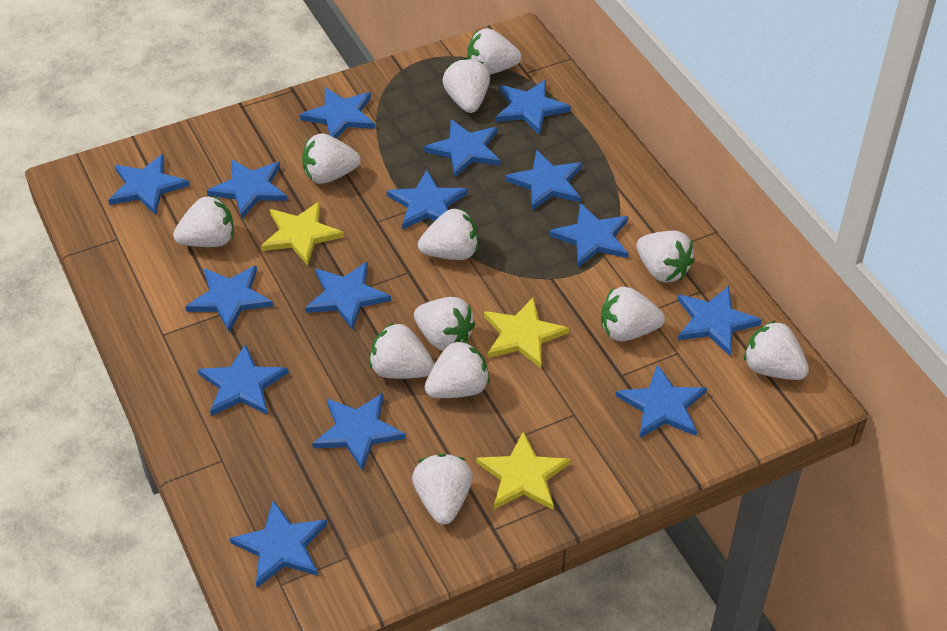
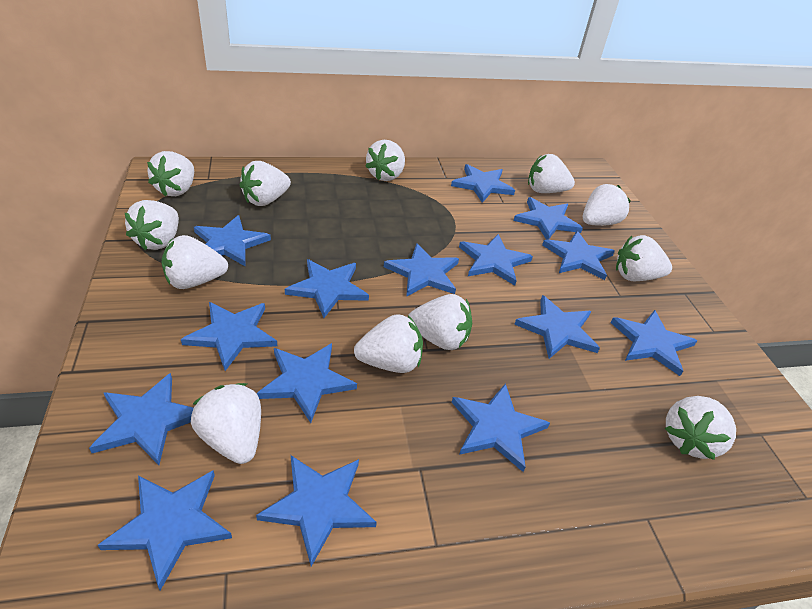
yellow star: 3 -> 0

